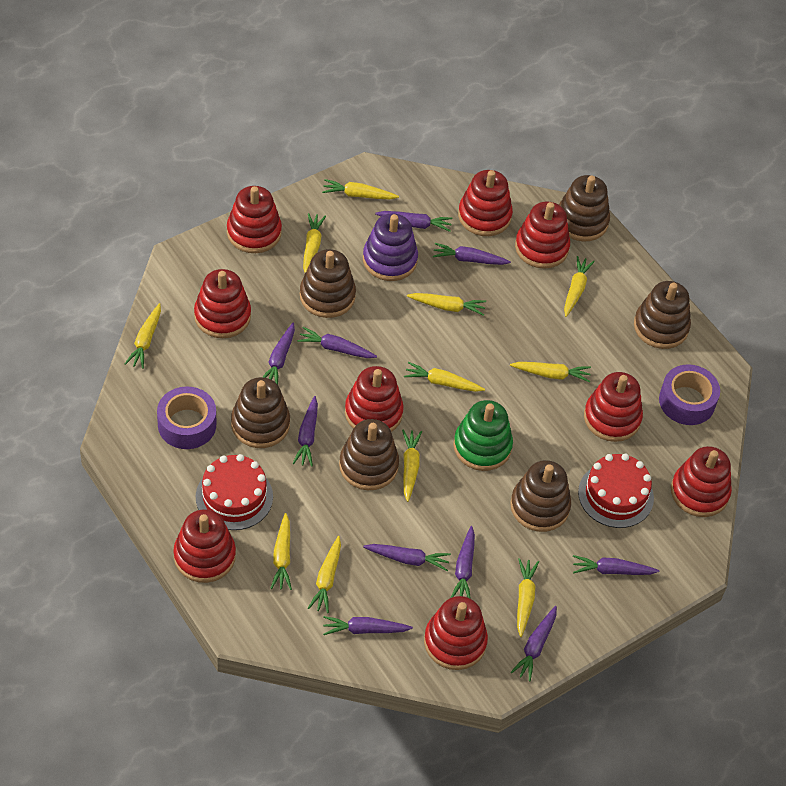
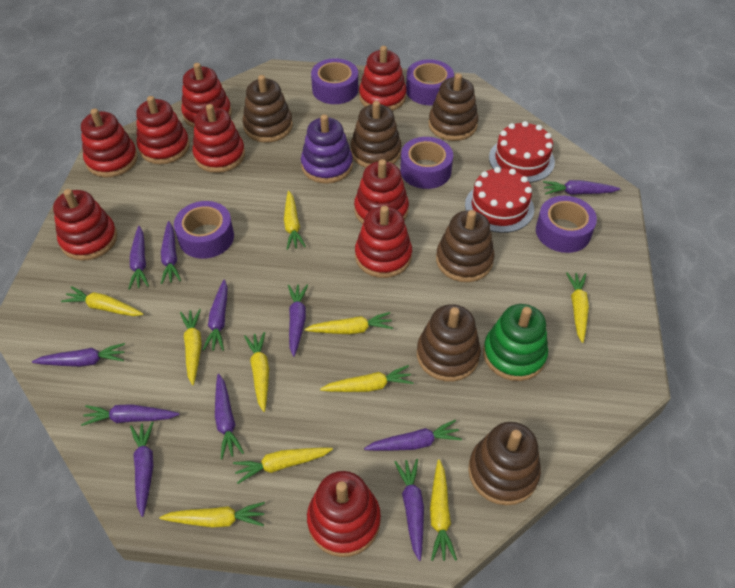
purple carrot: 10 -> 11
purple tape: 2 -> 5
yellow carrot: 11 -> 10

